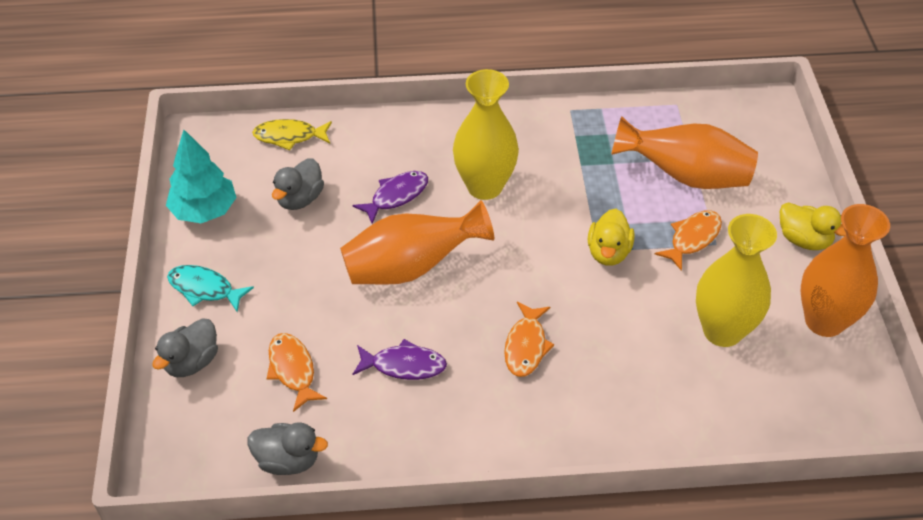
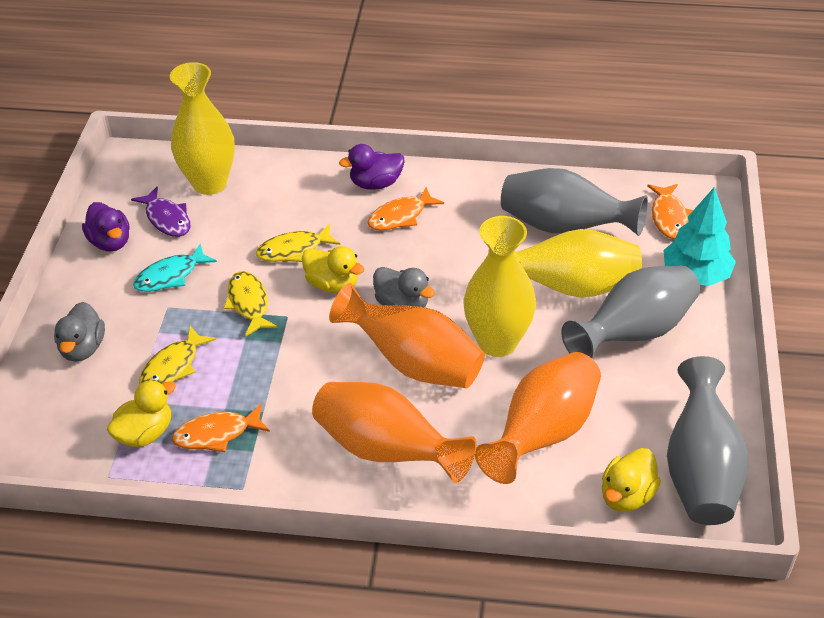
grey duck: 3 -> 2
grey vase: 0 -> 3
purple duck: 0 -> 2
purple fish: 2 -> 1
yellow duck: 2 -> 3
yellow fish: 1 -> 3
yellow vase: 2 -> 3

